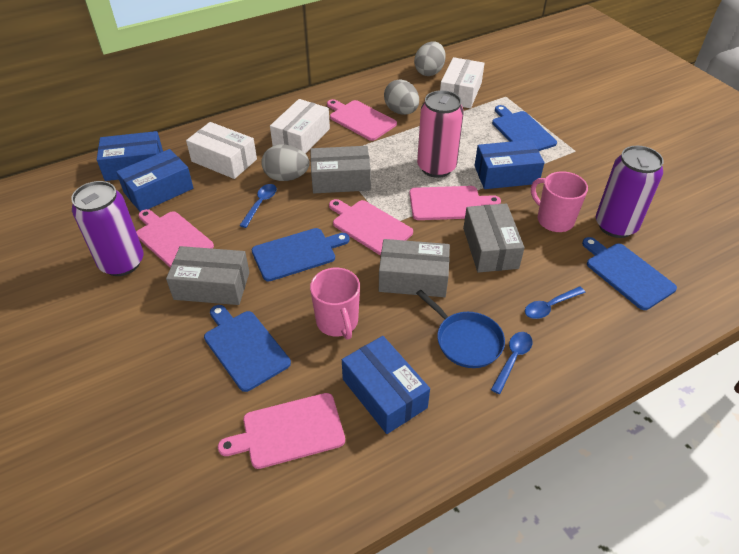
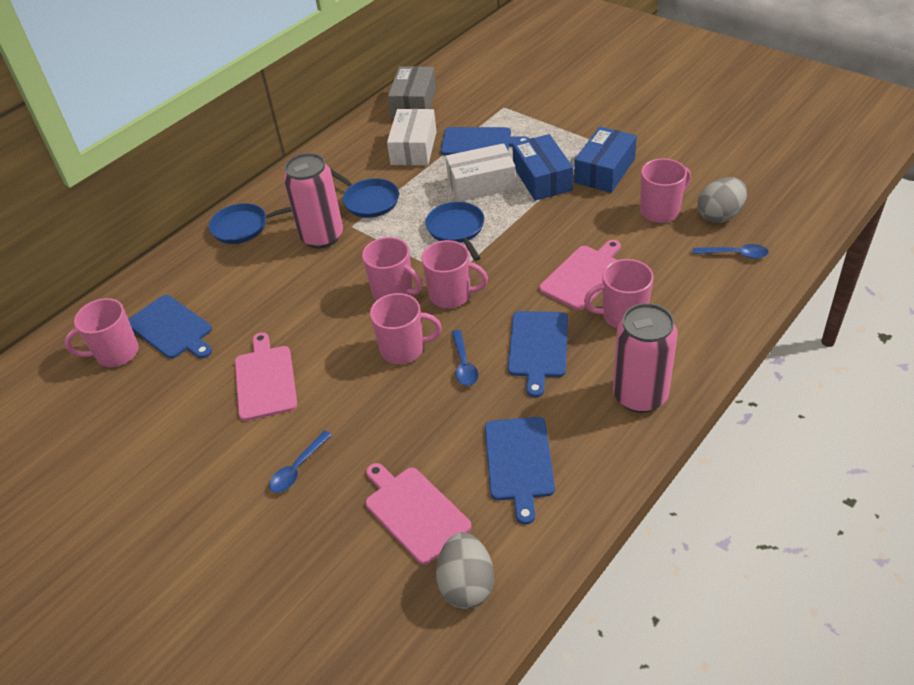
blue box: 4 -> 2
blue pan: 1 -> 3
grey box: 4 -> 1
grey egg: 3 -> 2
pink can: 1 -> 2
pink cutting board: 5 -> 3
pink mug: 2 -> 6
purple can: 2 -> 0
white box: 3 -> 2

